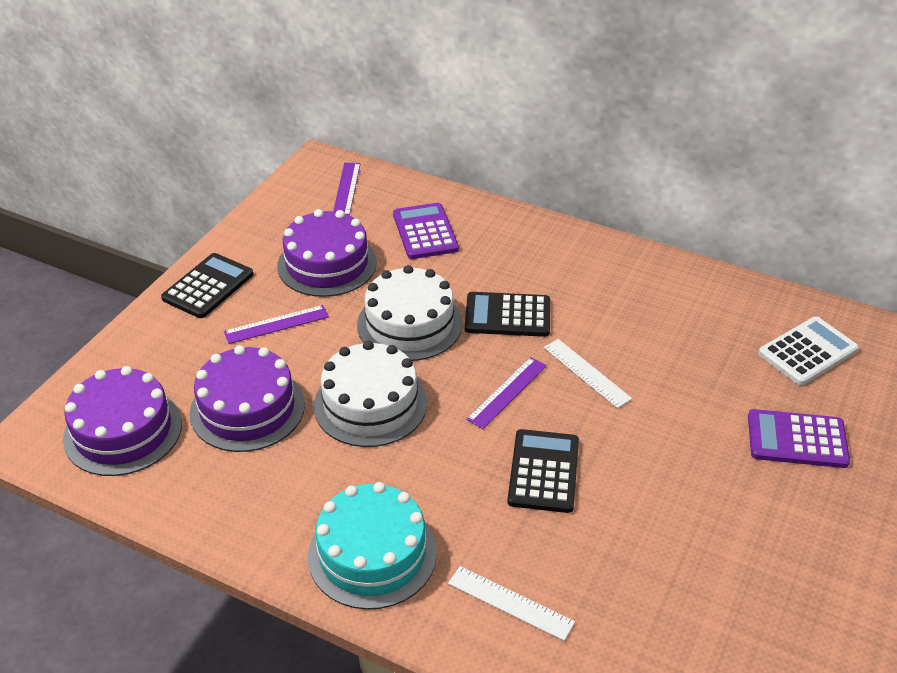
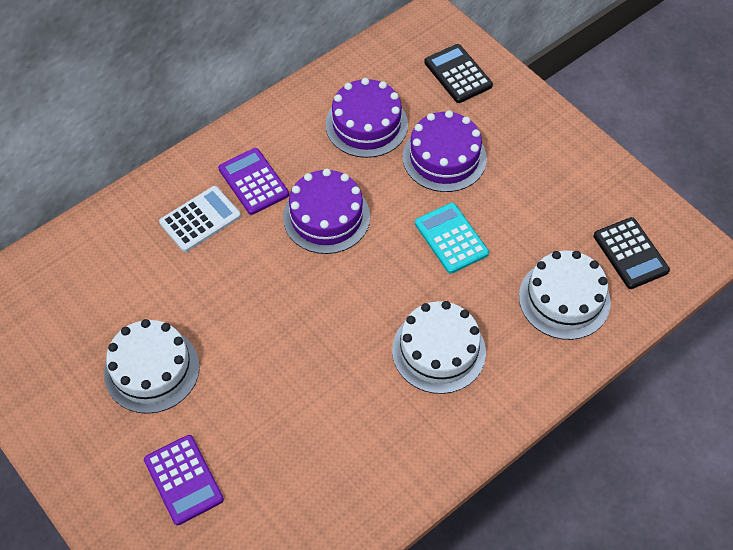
black calculator: 3 -> 2
purple ruler: 3 -> 0
turquoise cake: 1 -> 0
turquoise calculator: 0 -> 1
white cake: 2 -> 3
white ruler: 2 -> 0

